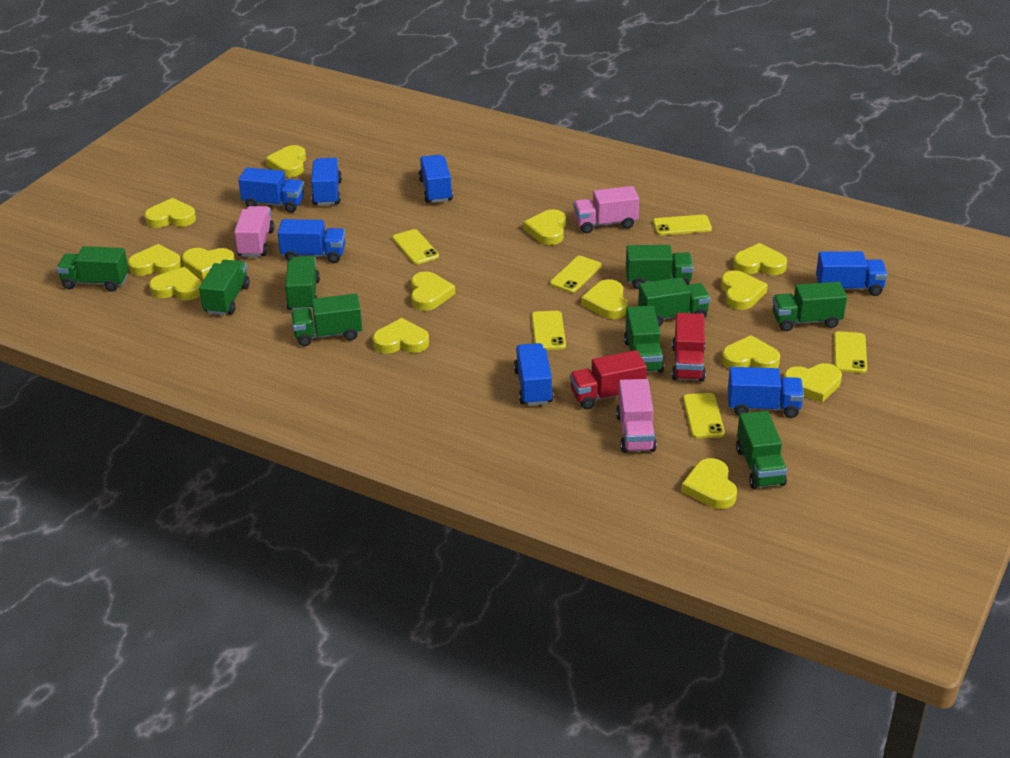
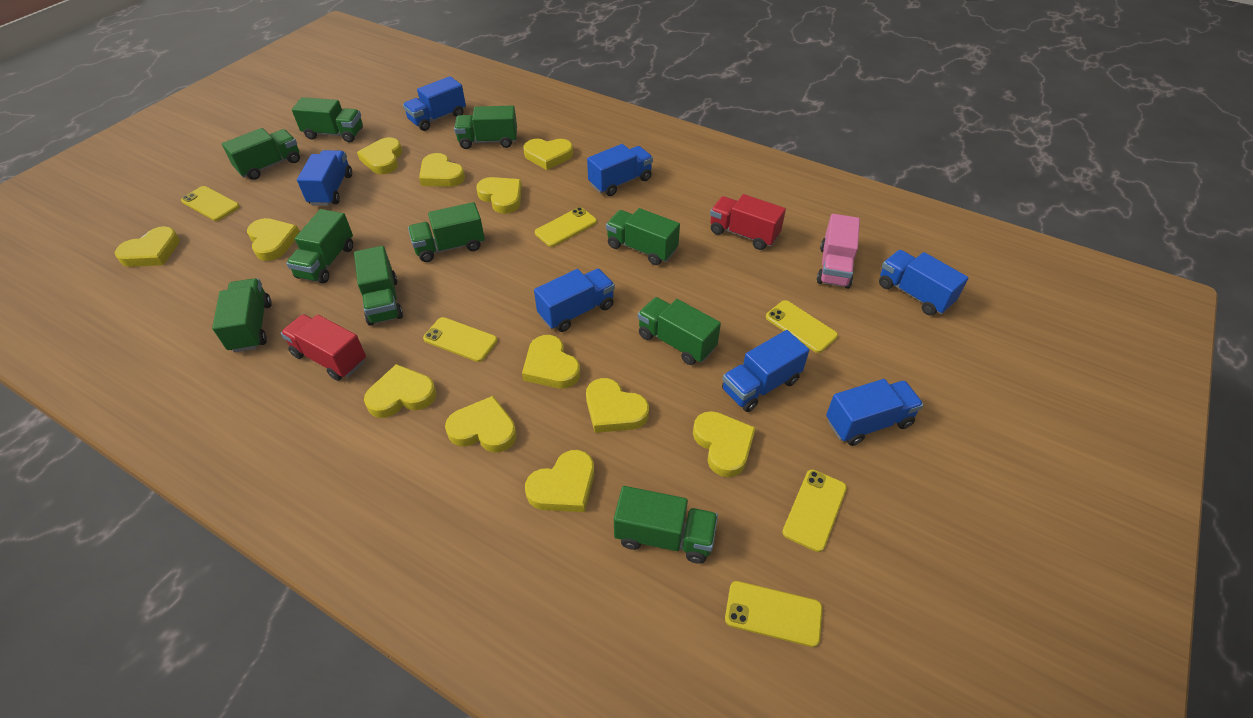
green truck: 9 -> 10
pink truck: 3 -> 1
yellow heart: 14 -> 12

